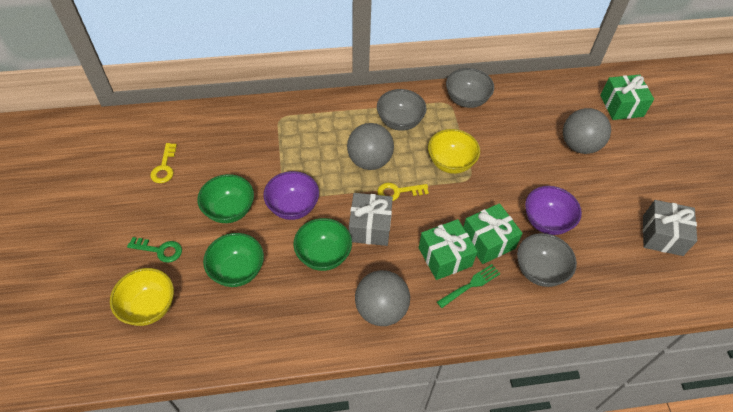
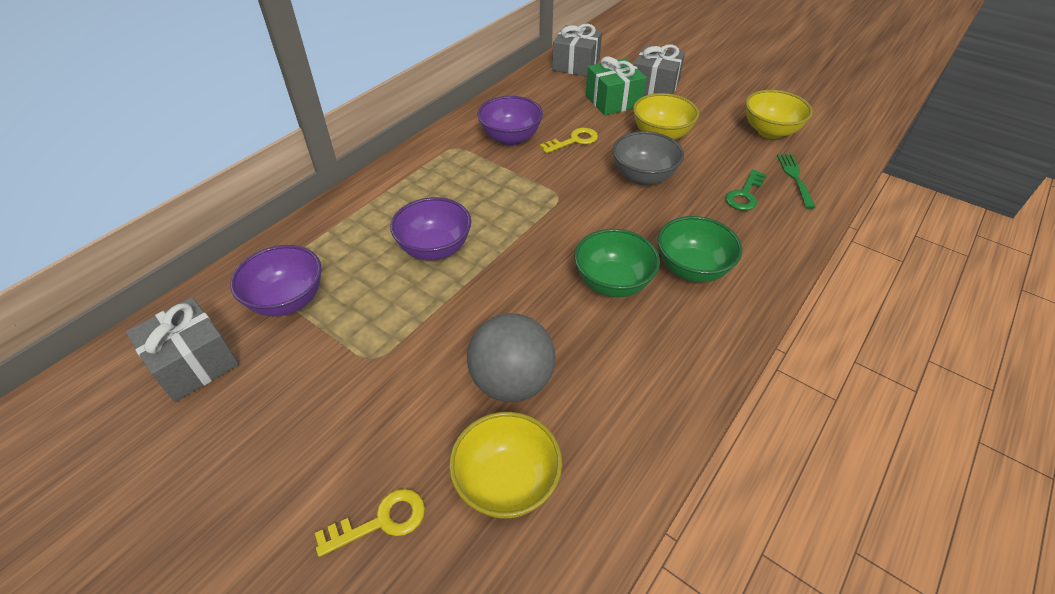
green bowl: 3 -> 2
green gift: 3 -> 1
grey ball: 3 -> 1
grey bowl: 3 -> 1
grey gift: 2 -> 3
purple bowl: 2 -> 3
yellow bowl: 2 -> 3

